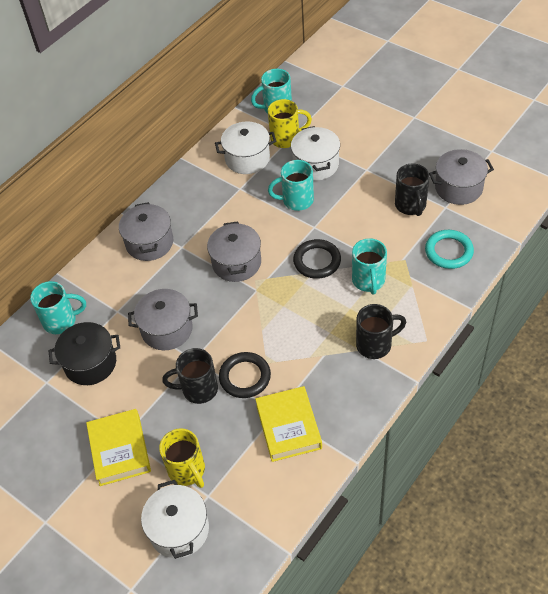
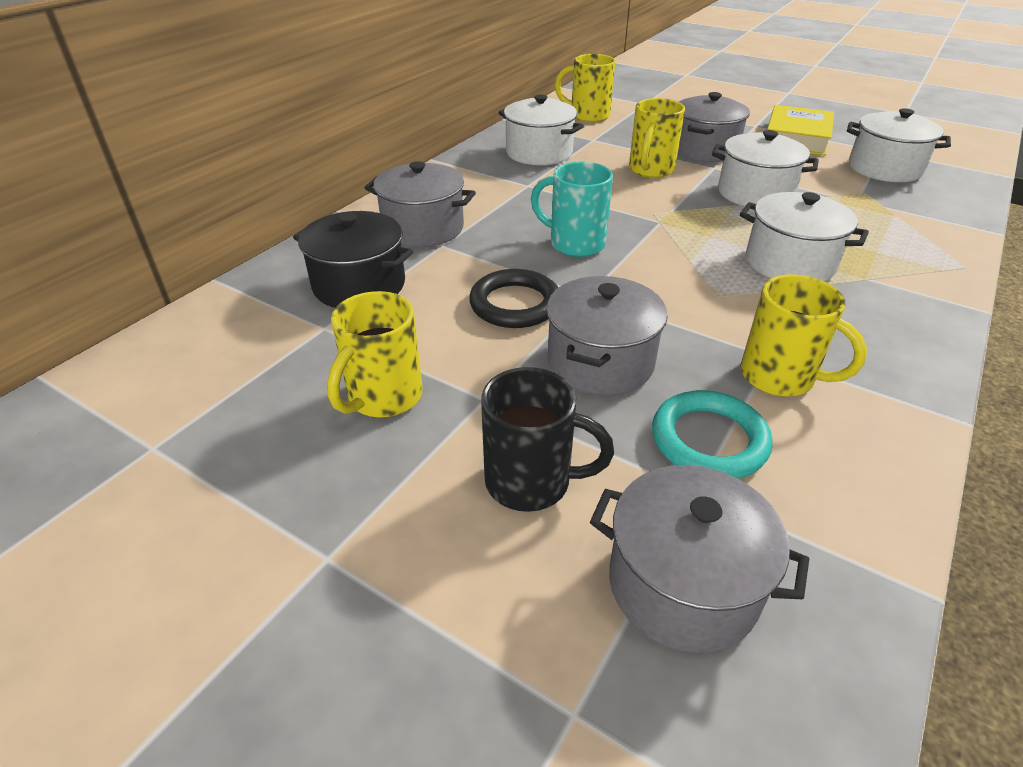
black mug: 3 -> 1
black ring: 2 -> 1
turquoise mug: 4 -> 1
white pot: 3 -> 4
yellow book: 2 -> 1
yellow mug: 2 -> 4

